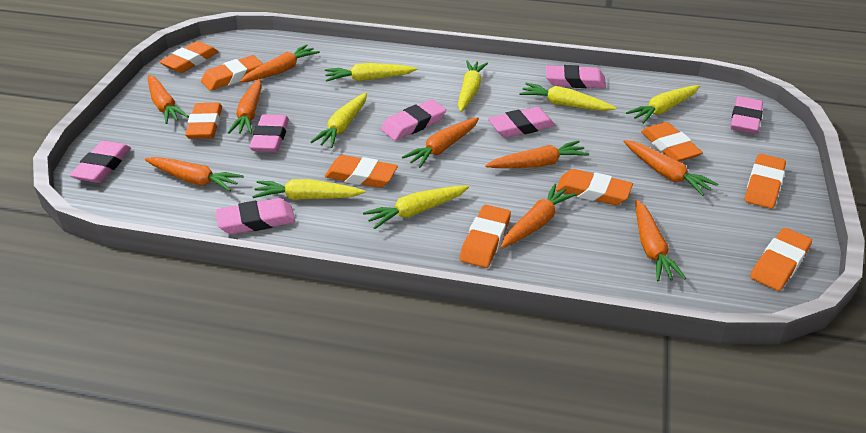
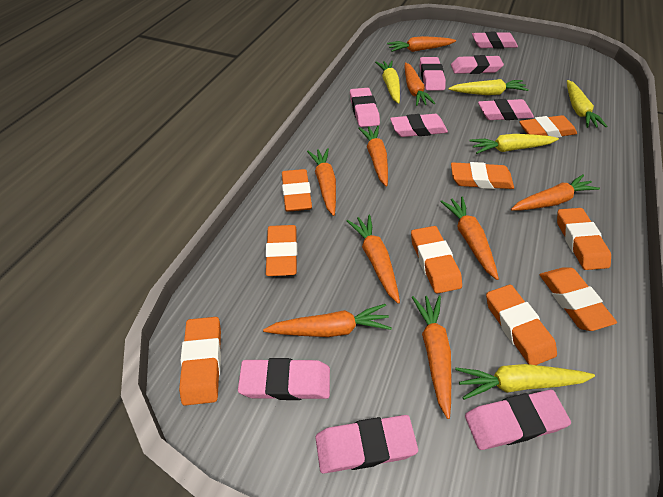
pink eraser: 7 -> 9
yellow carrot: 7 -> 5

